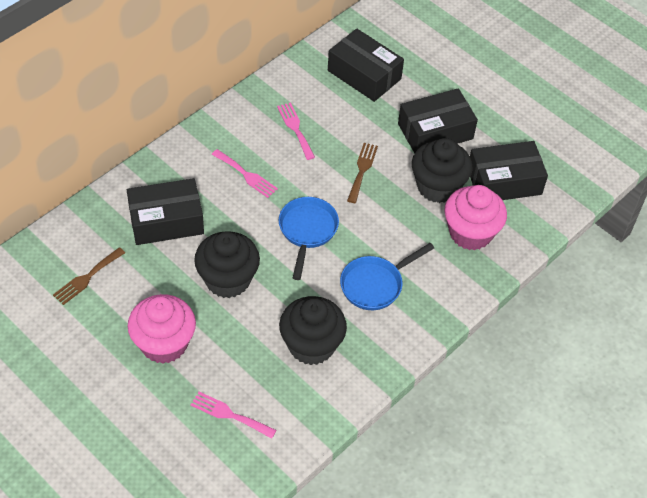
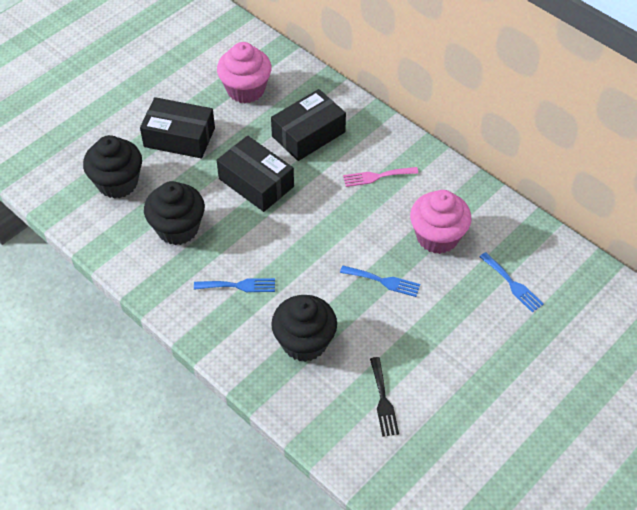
black box: 4 -> 3
black fork: 0 -> 1
blue fork: 0 -> 3
blue pan: 2 -> 0
brown fork: 2 -> 0
pink fork: 3 -> 1

